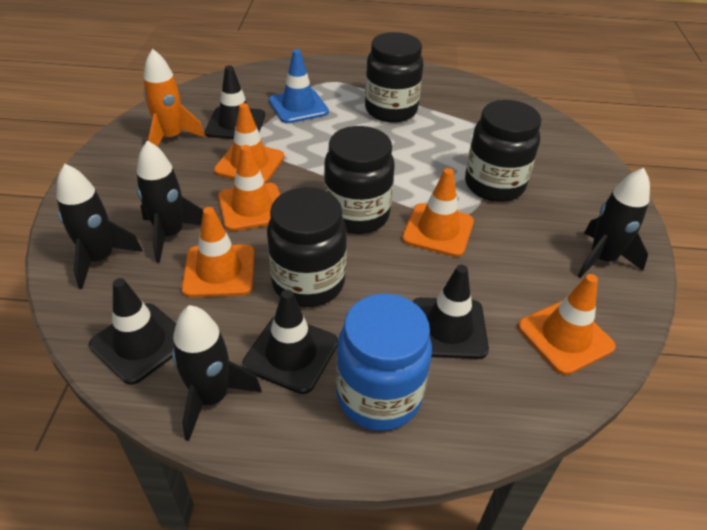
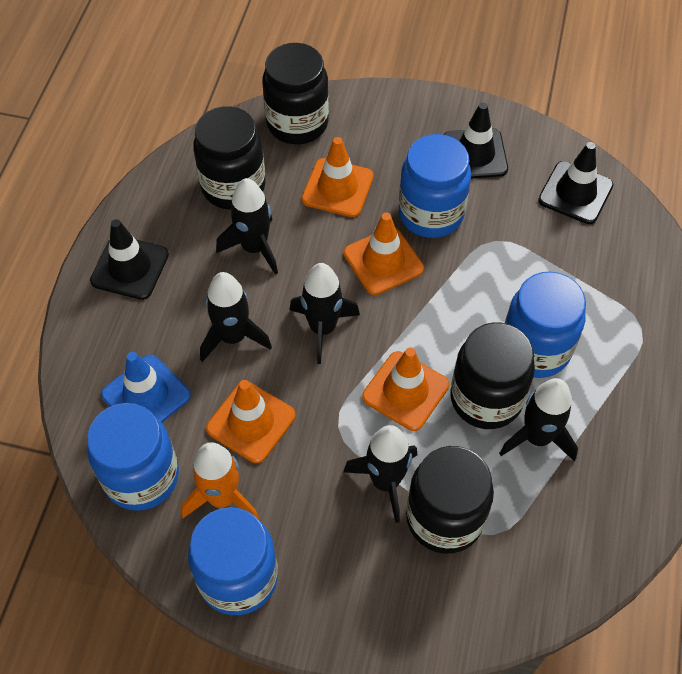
black rocket: 4 -> 5
black traffic cone: 4 -> 3
blue jar: 1 -> 4
orange traffic cone: 5 -> 4

